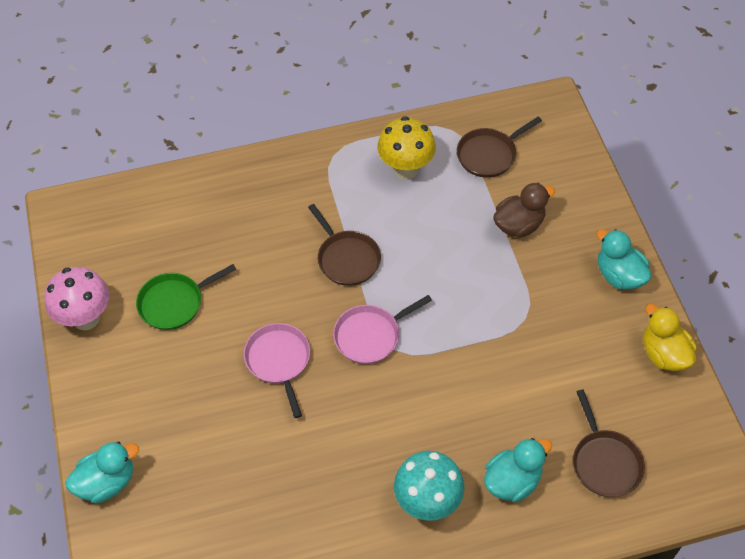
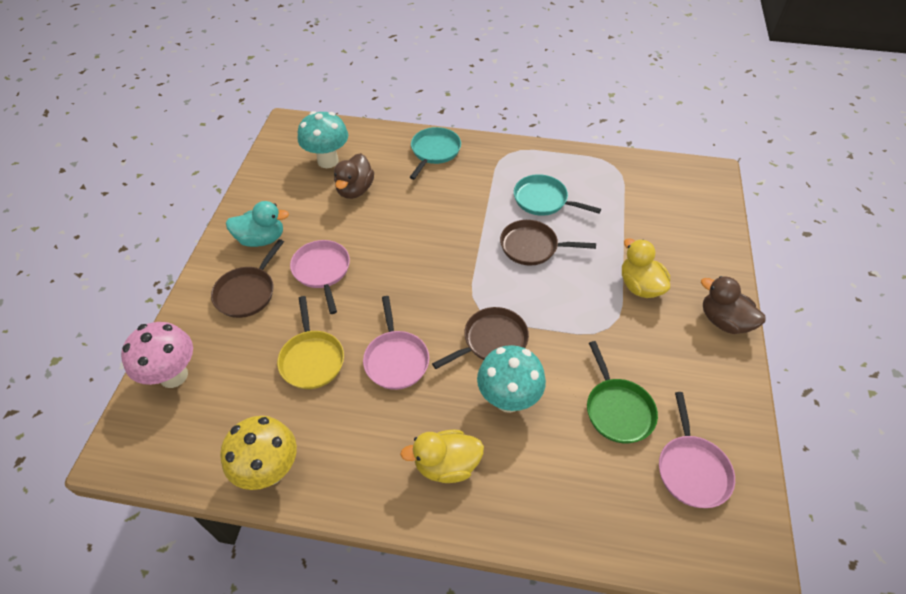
brown duck: 1 -> 2
pink pan: 2 -> 3
turquoise duck: 3 -> 1
turquoise mushroom: 1 -> 2
turquoise pan: 0 -> 2
yellow duck: 1 -> 2
yellow pan: 0 -> 1

